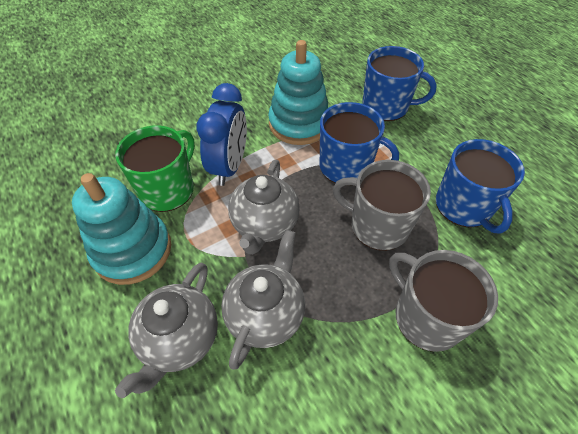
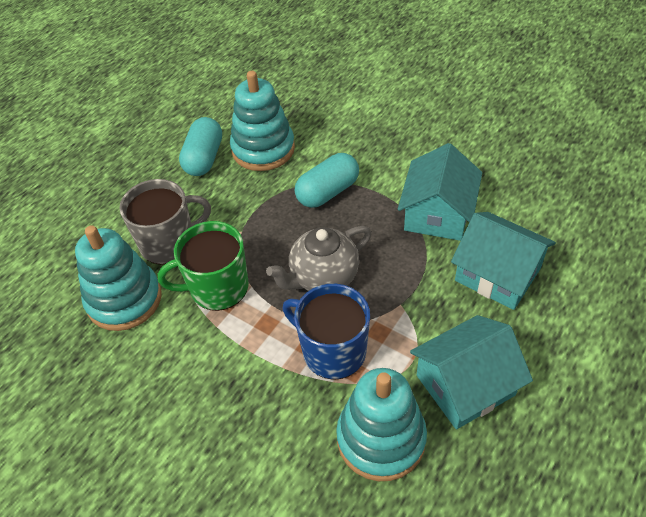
blue clock: 1 -> 0
blue mug: 3 -> 1
grey mug: 2 -> 1
grey teapot: 3 -> 1
turquoise capsule: 0 -> 2
turquoise house: 0 -> 3
turquoise stacking toy: 2 -> 3

